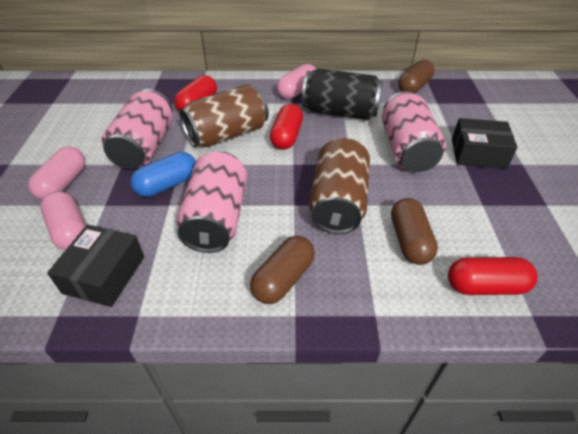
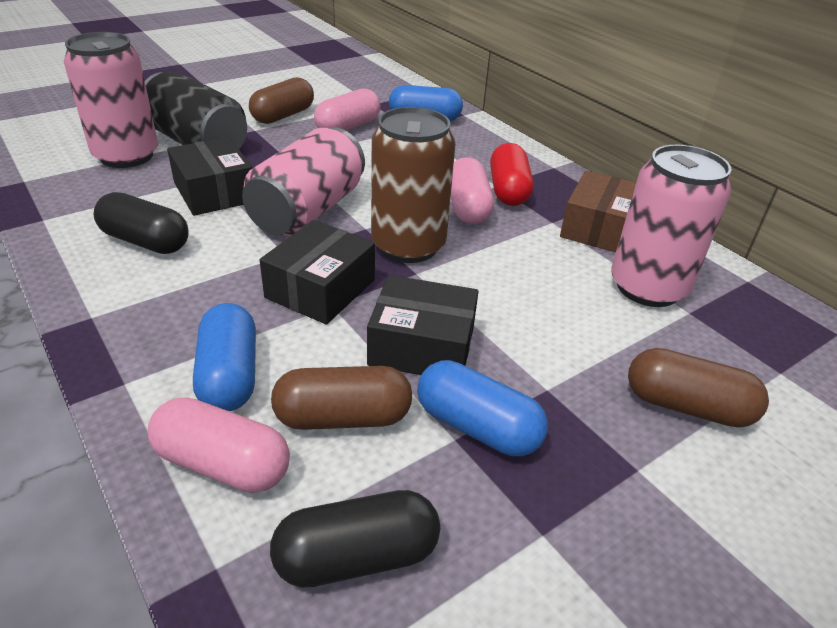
black box: 2 -> 3
black capsule: 0 -> 2
blue capsule: 1 -> 3
brown box: 0 -> 1
brown can: 2 -> 1
red capsule: 3 -> 1

